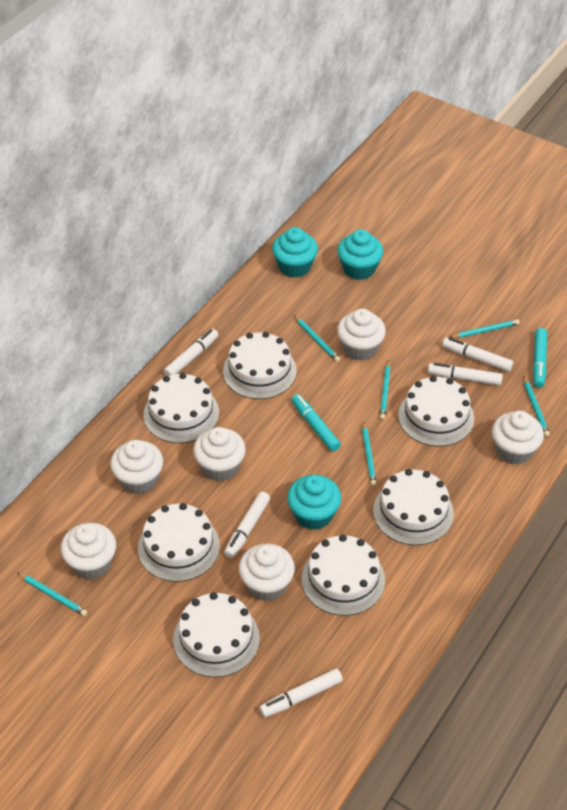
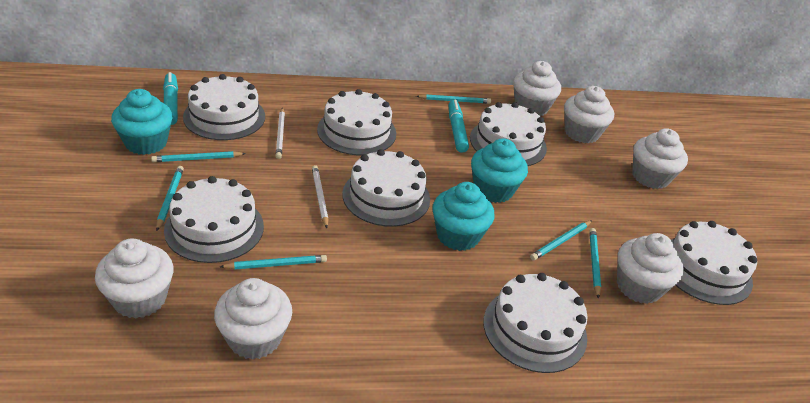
white marker: 5 -> 0
white pencil: 0 -> 2

